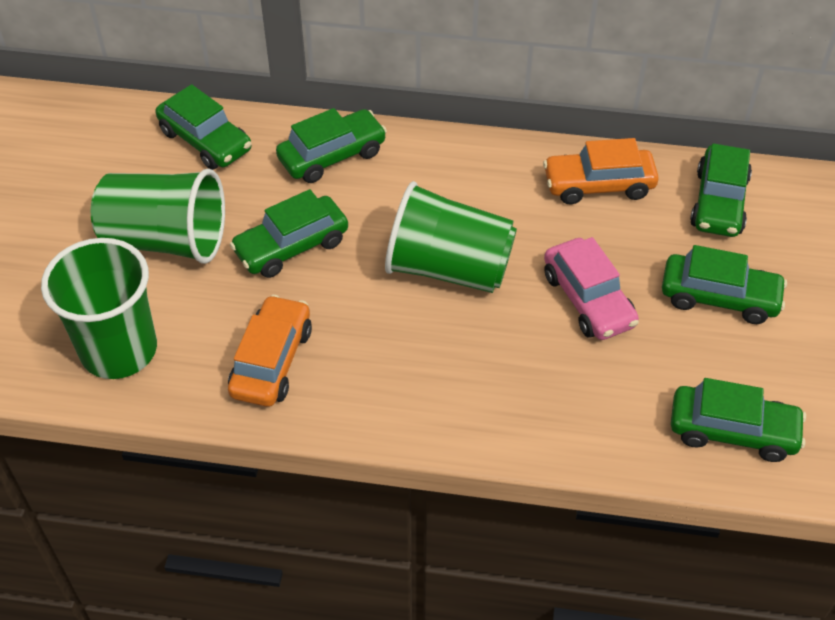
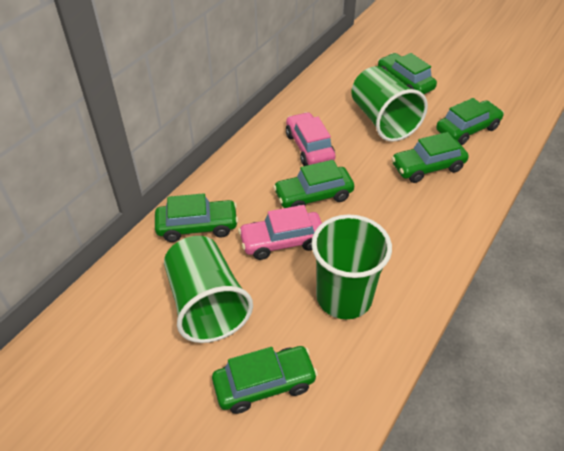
orange car: 2 -> 0
pink car: 1 -> 2

